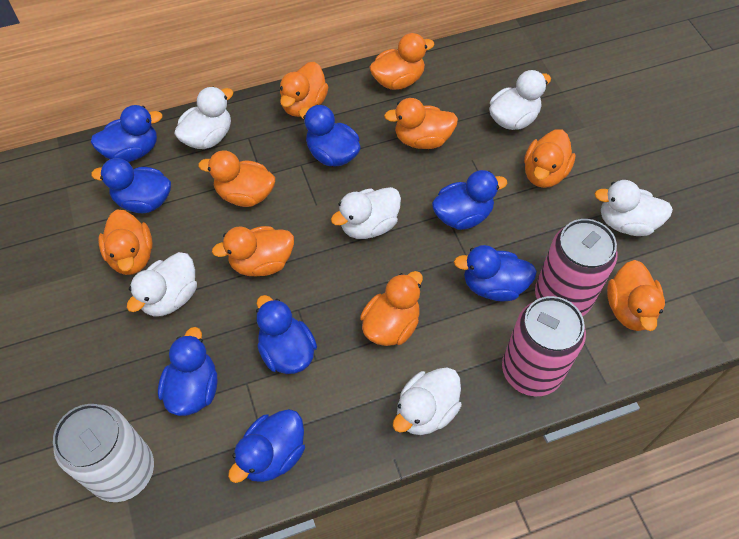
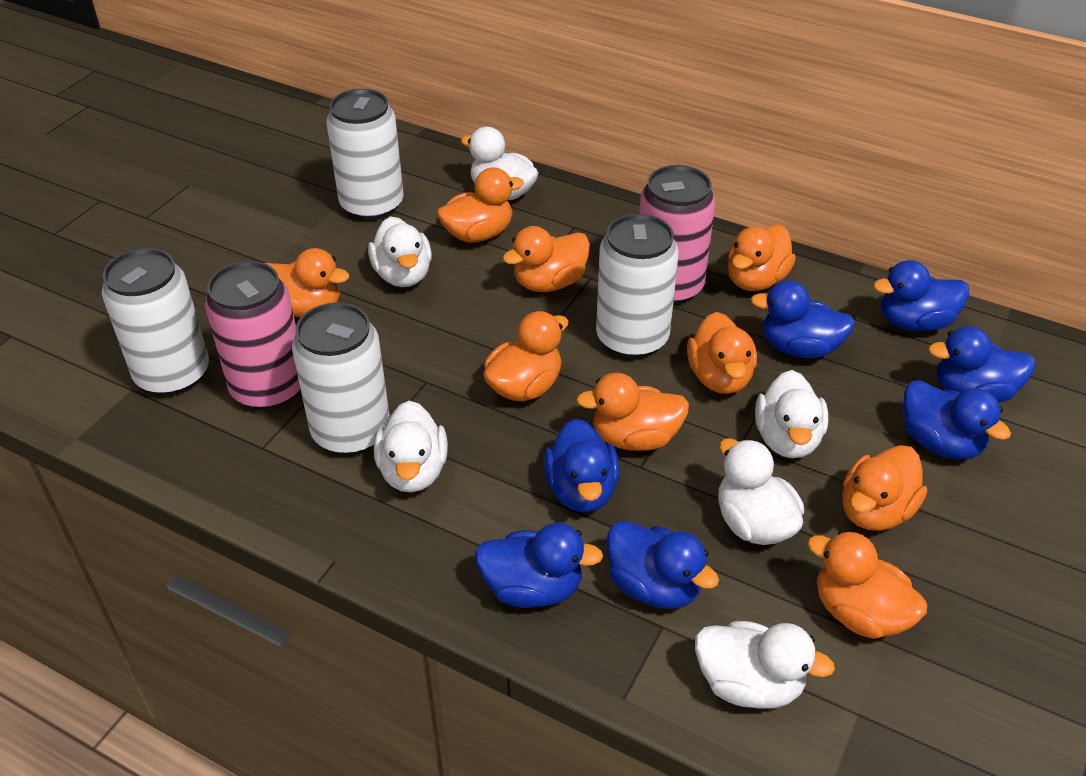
blue duck: 8 -> 7
white can: 1 -> 4

